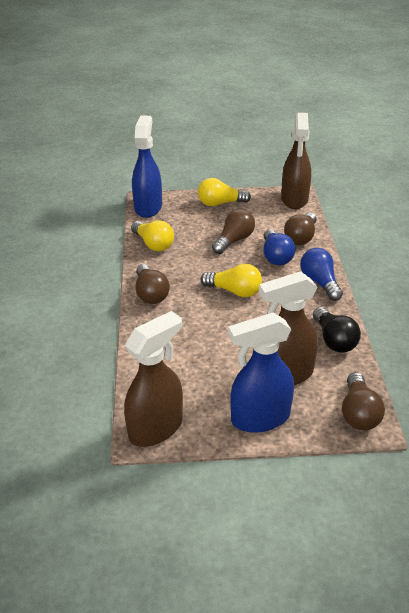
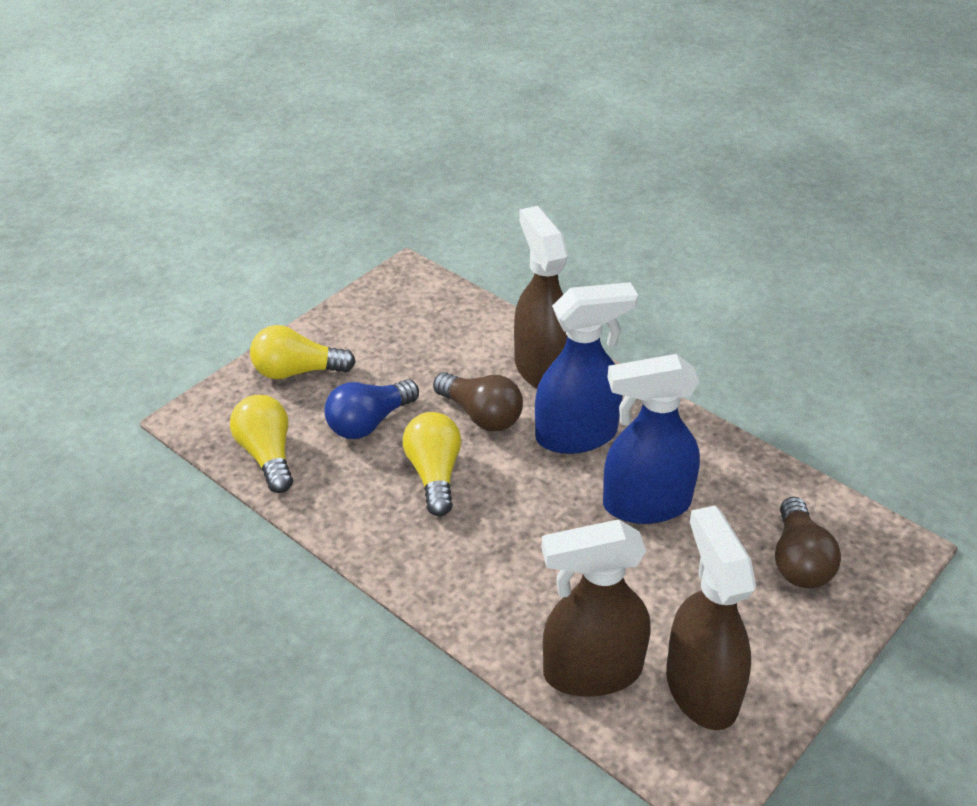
black light bulb: 1 -> 0
blue light bulb: 2 -> 1
brown light bulb: 4 -> 2

